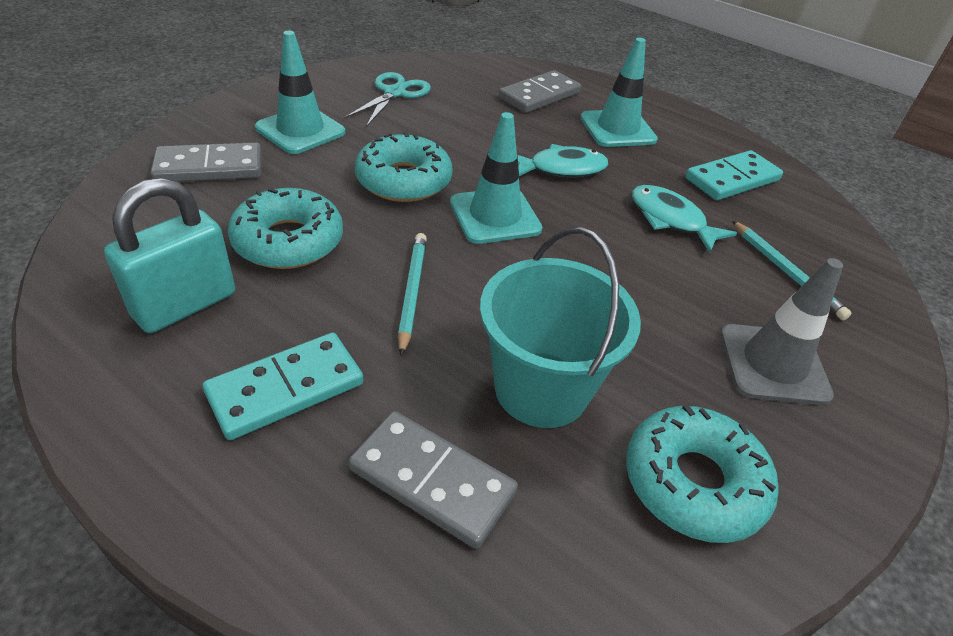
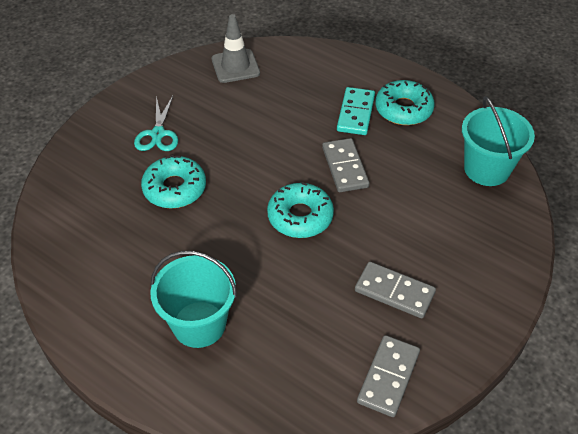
turquoise bucket: 1 -> 2
turquoise domino: 2 -> 1
turquoise fish: 2 -> 0
turquoise padlock: 1 -> 0
turquoise pencil: 2 -> 0
turquoise traffic cone: 3 -> 0

